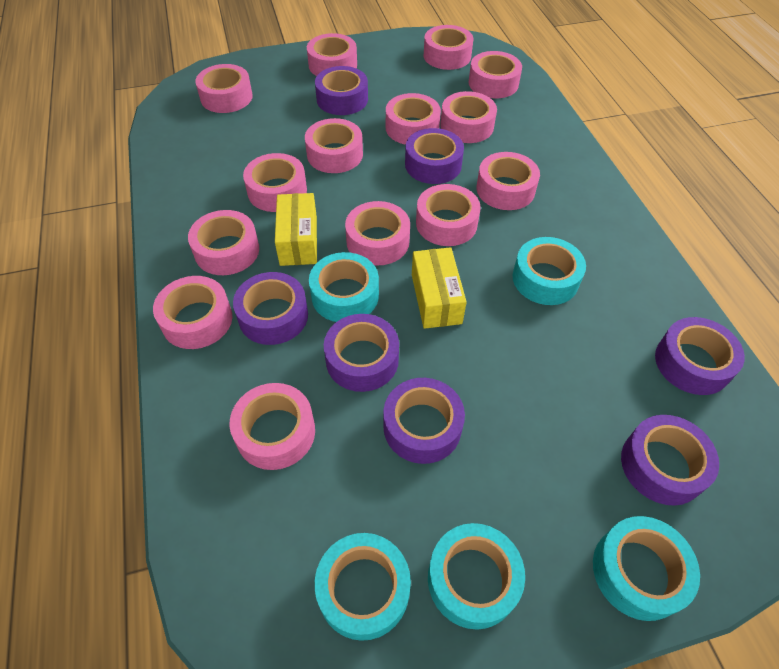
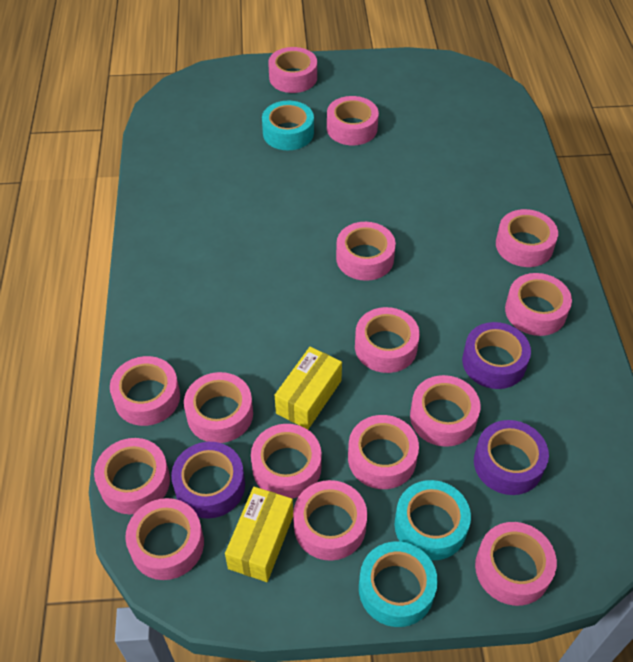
pink tape: 14 -> 15
purple tape: 7 -> 3
turquoise tape: 5 -> 3

